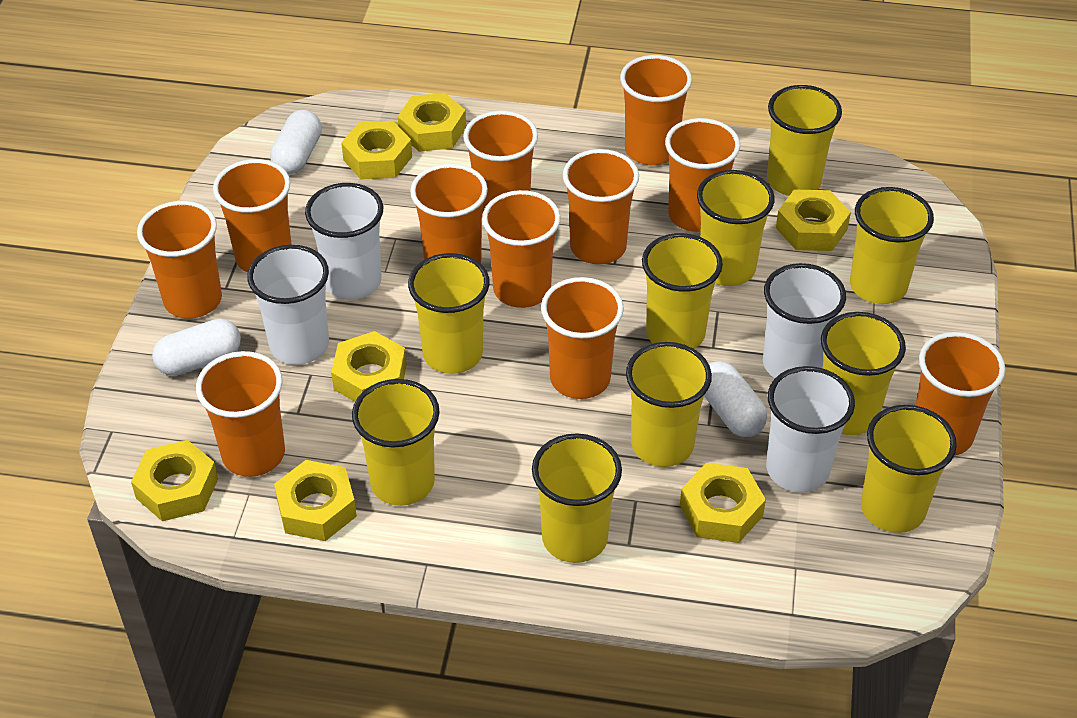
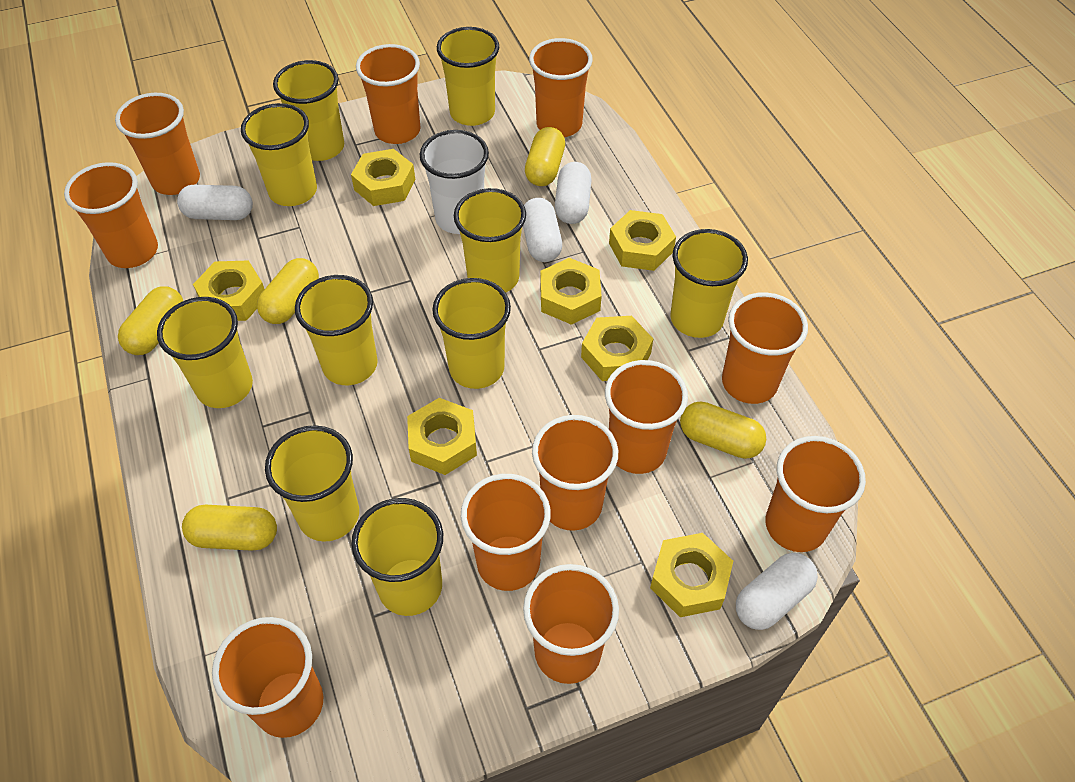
white capsule: 3 -> 4
white cup: 4 -> 1
yellow capsule: 0 -> 5

